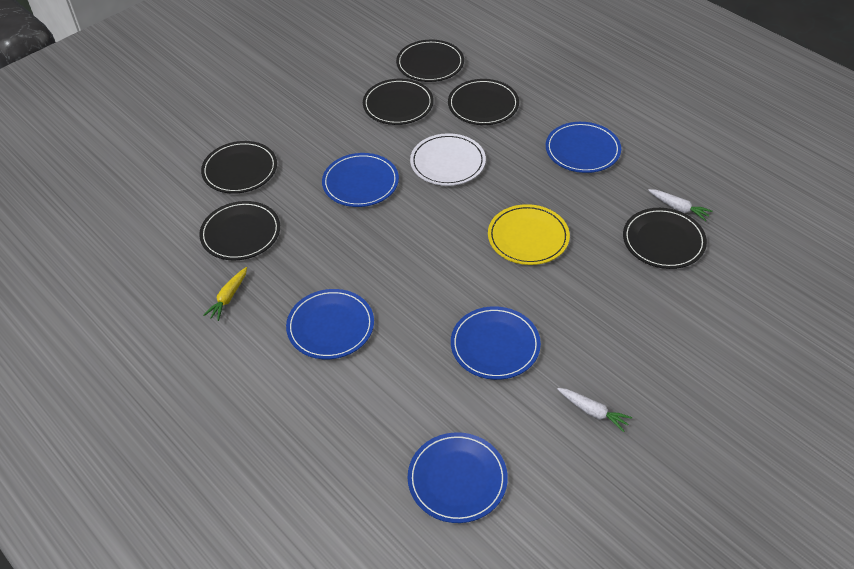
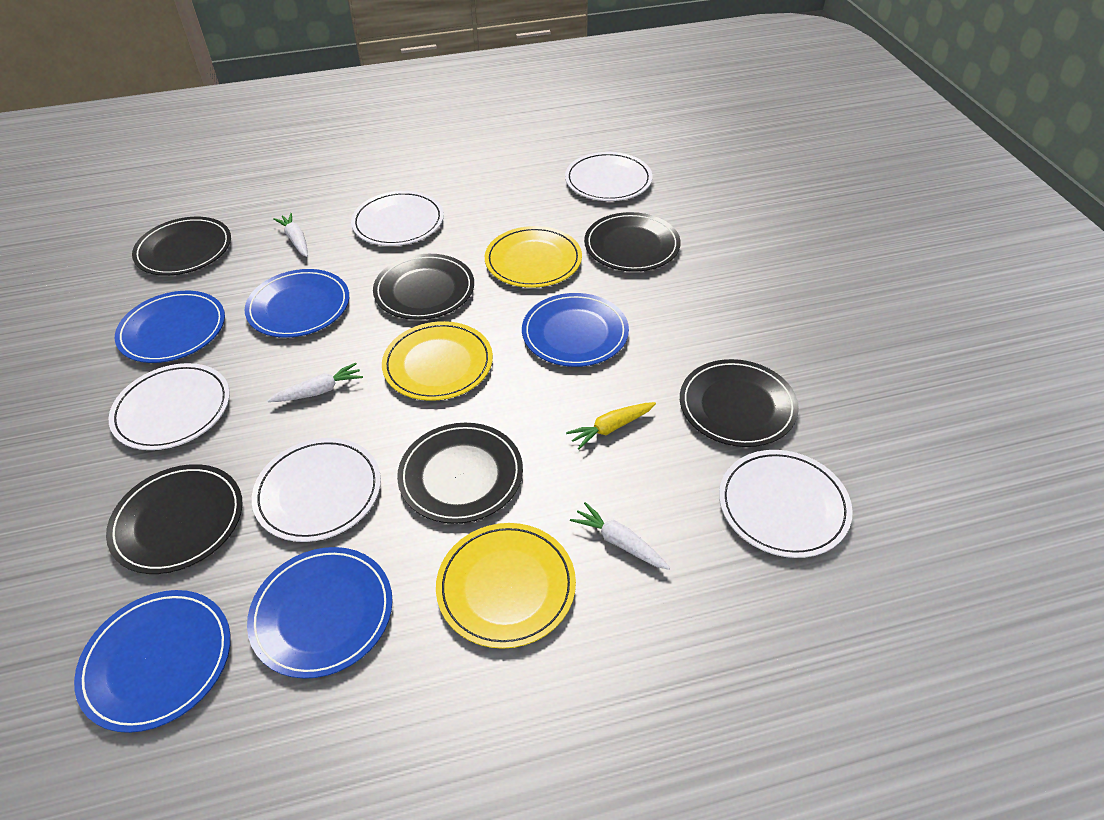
white carrot: 2 -> 3
white plate: 1 -> 5
yellow plate: 1 -> 3

